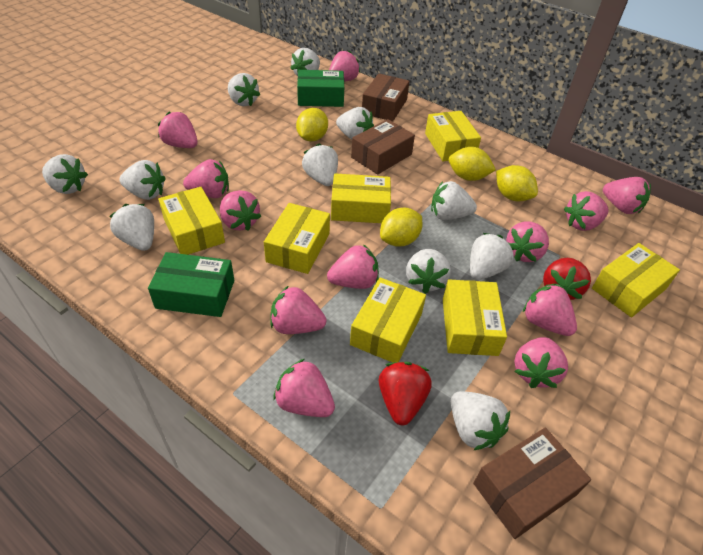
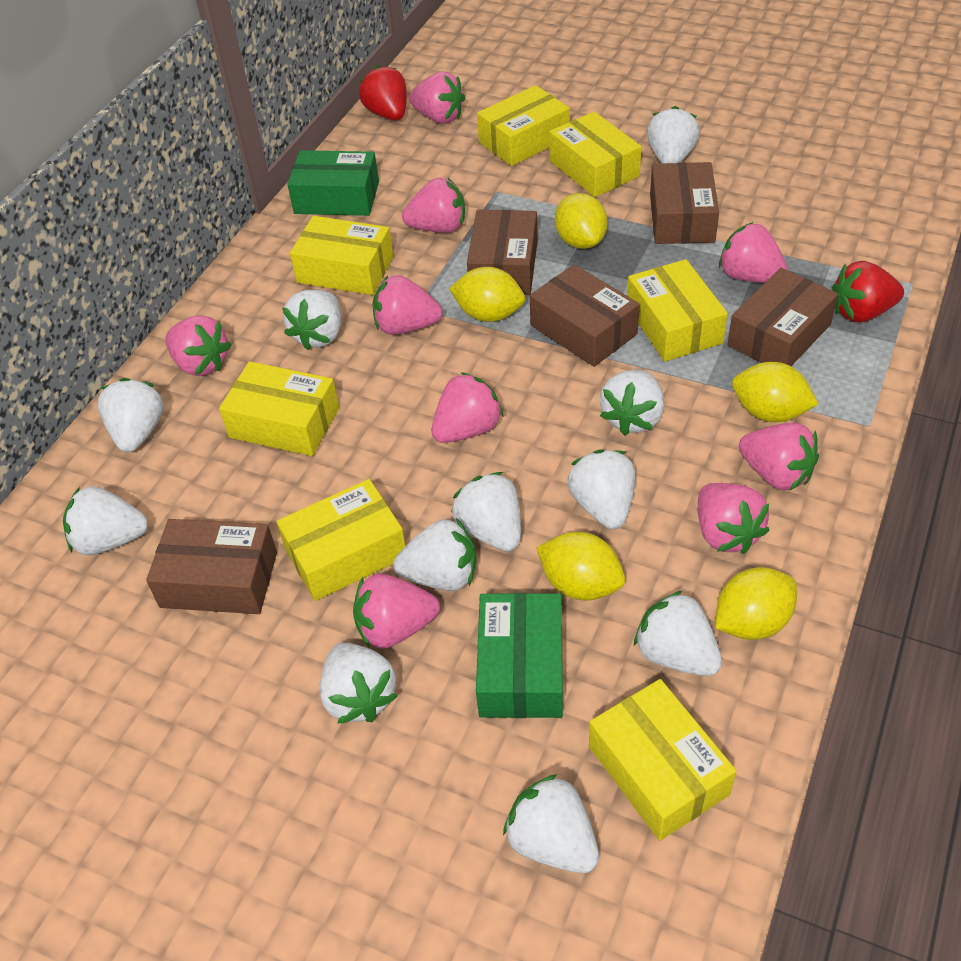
brown box: 3 -> 5
pink strawberry: 12 -> 9
yellow lemon: 4 -> 5

